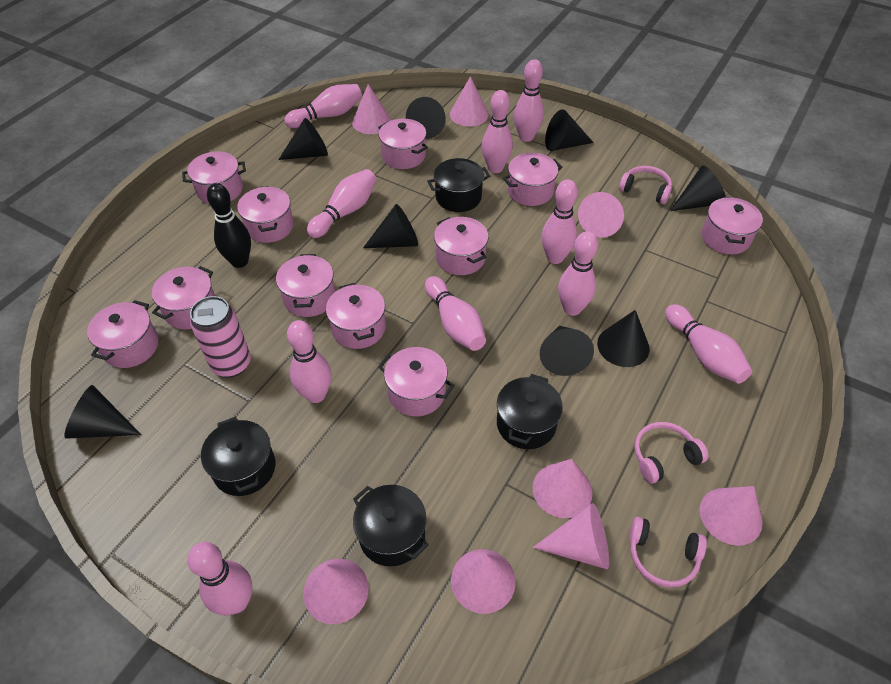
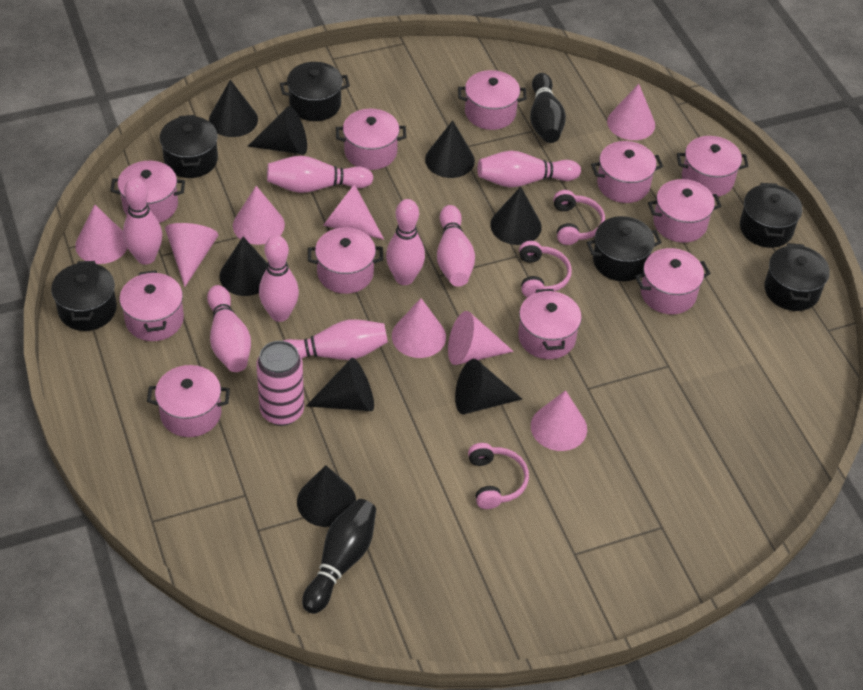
black bowling pin: 1 -> 2
black pot: 4 -> 6
pink bowling pin: 10 -> 8

